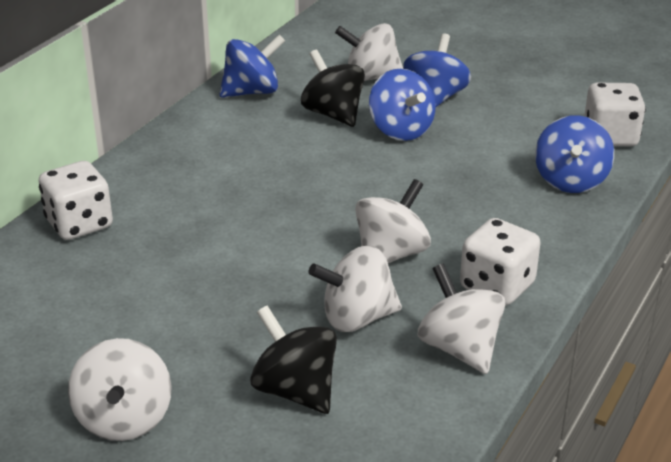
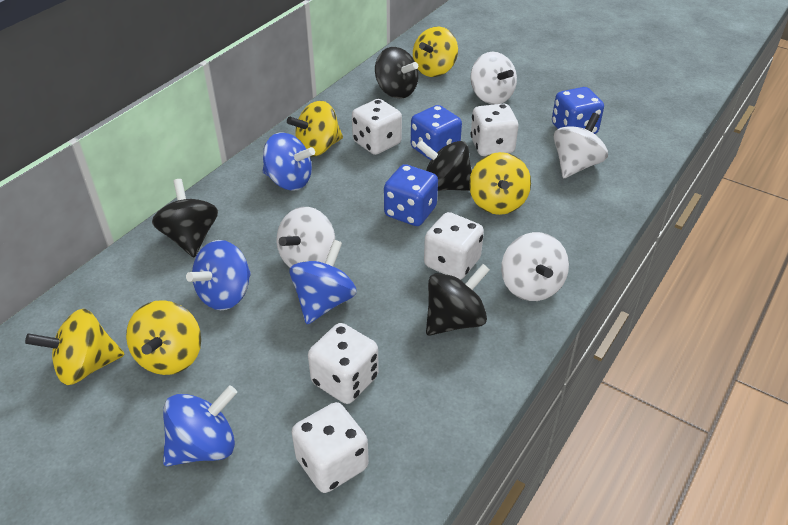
black spinning top: 2 -> 4
blue dice: 0 -> 3
white dice: 3 -> 5
white spinning top: 5 -> 4
yellow spinning top: 0 -> 5

